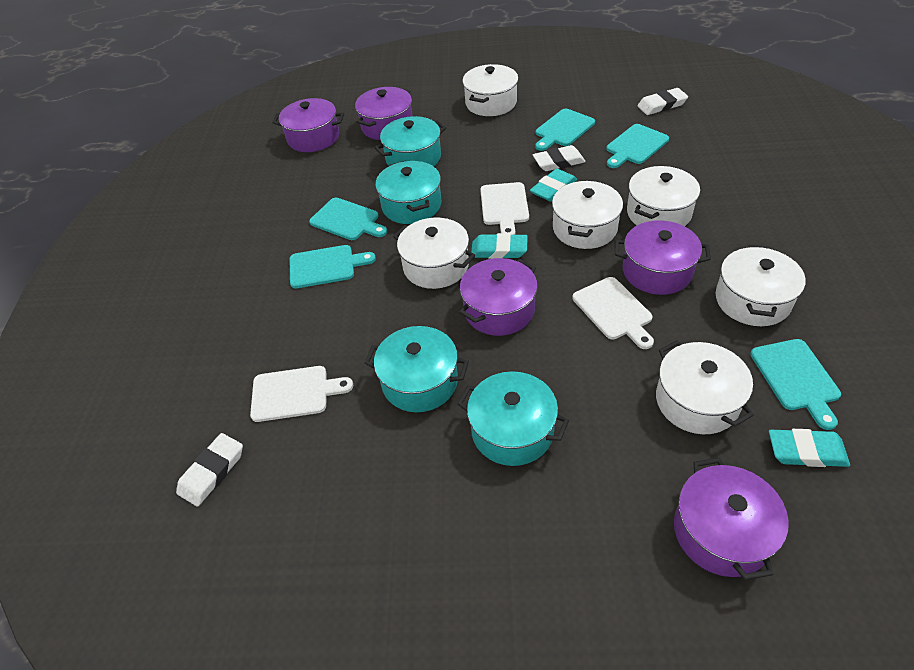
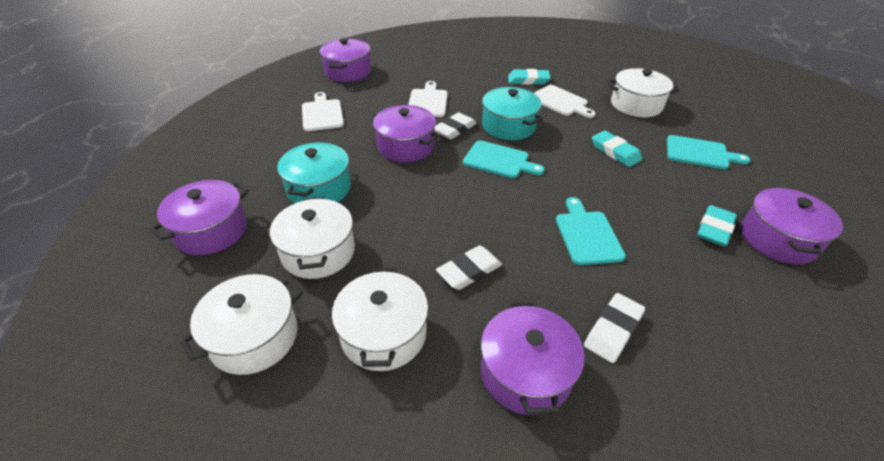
turquoise cutting board: 5 -> 3
turquoise pot: 4 -> 2
white pot: 6 -> 4

